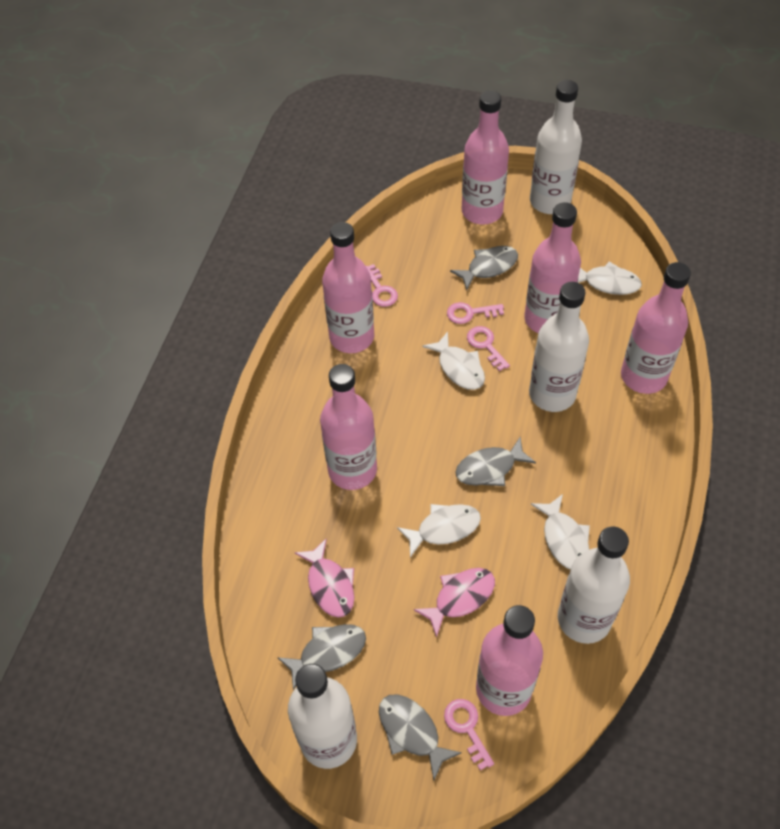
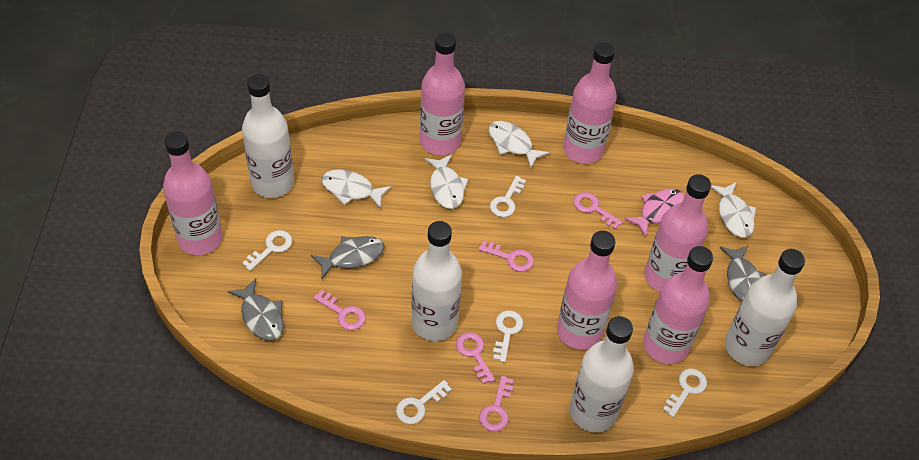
grey fish: 4 -> 3
pink fish: 2 -> 1
pink key: 4 -> 5
white key: 0 -> 5

